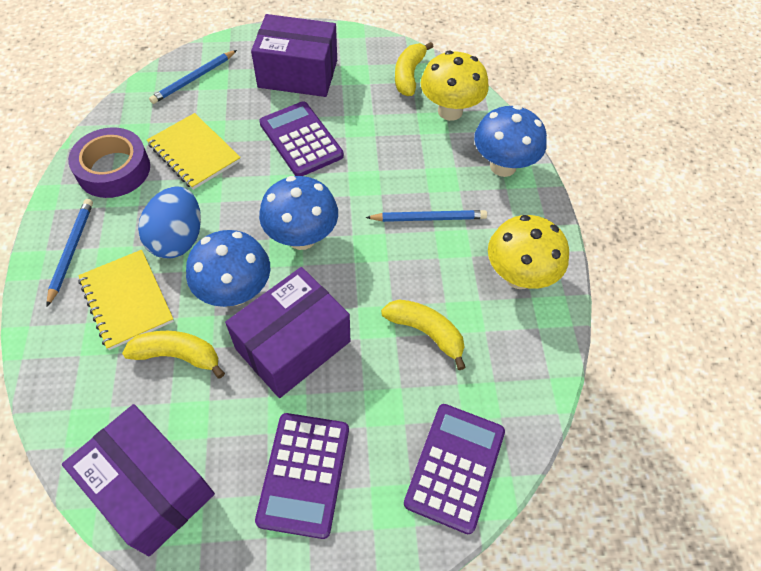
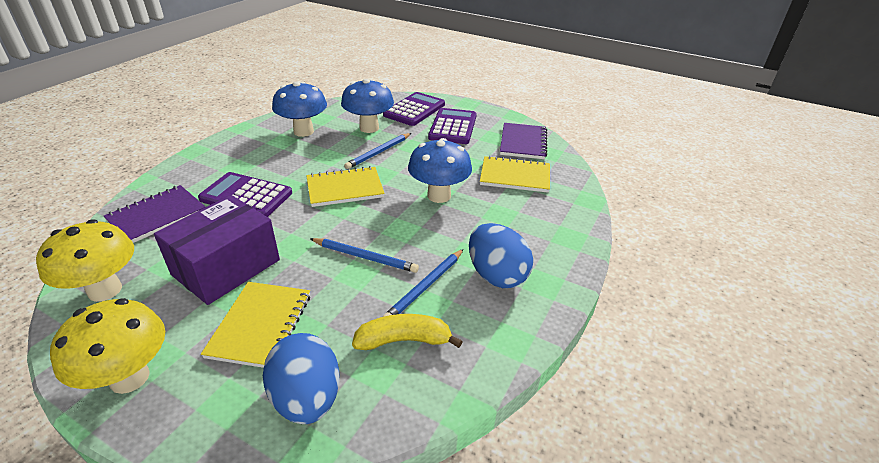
blue egg: 1 -> 2
purple box: 3 -> 1
purple notebook: 0 -> 2
purple tape: 1 -> 0
yellow banana: 3 -> 1
yellow notebook: 2 -> 3

